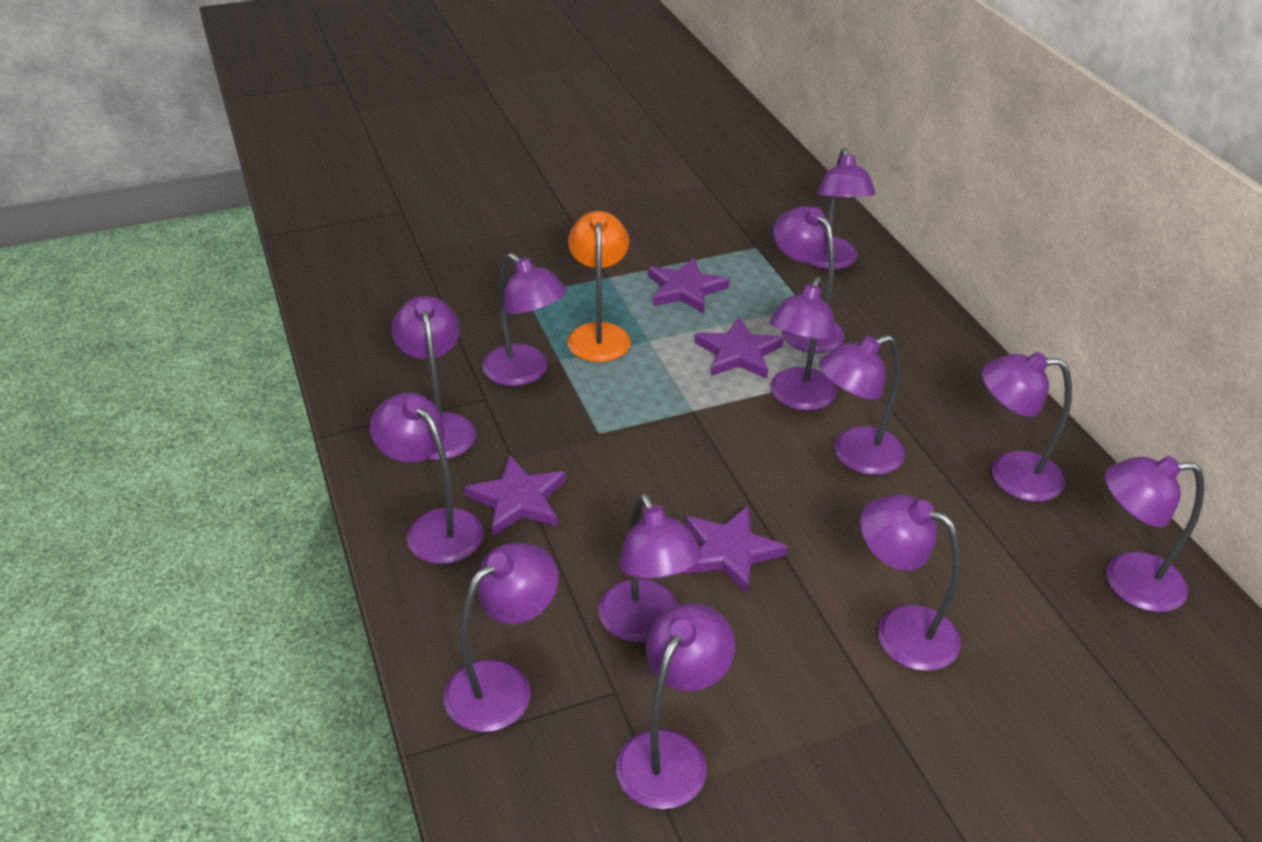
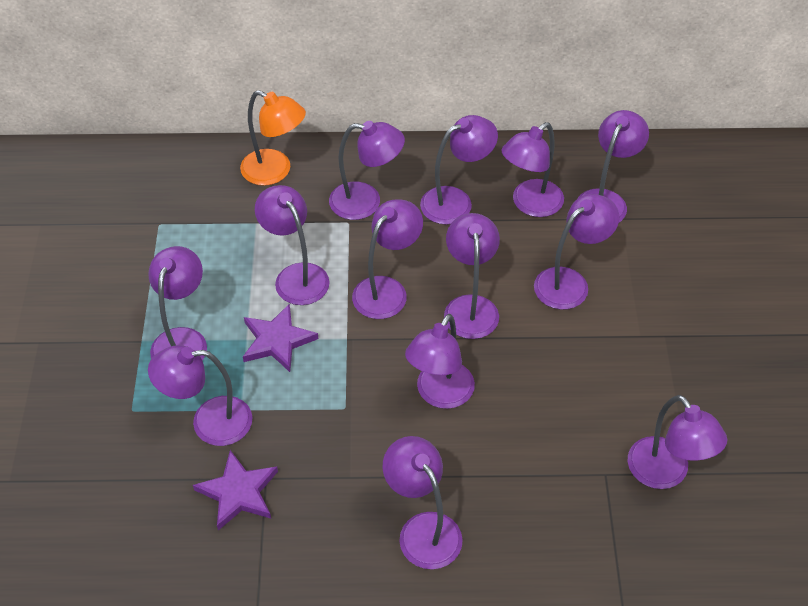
purple star: 4 -> 2

